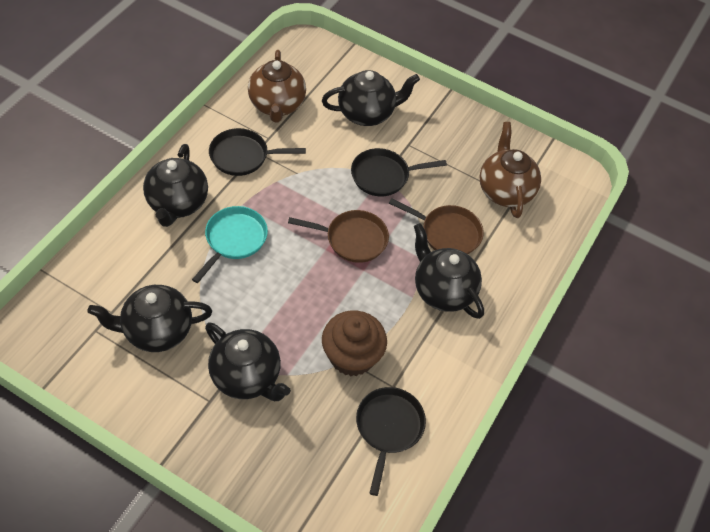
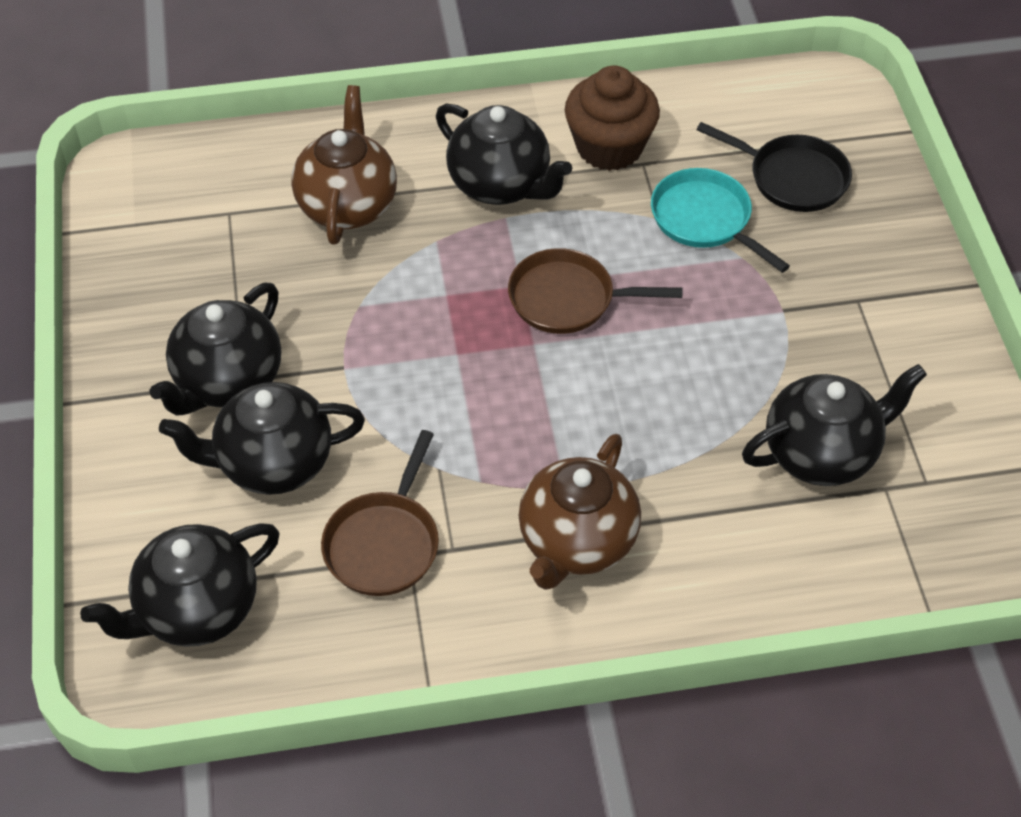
black pan: 3 -> 1

